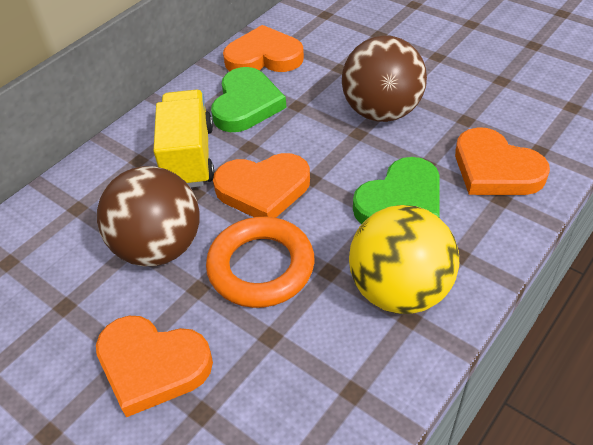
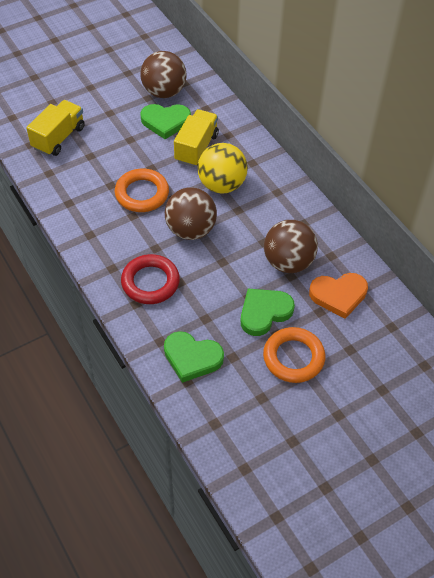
brown ball: 2 -> 3
green heart: 2 -> 3
orange heart: 4 -> 1
orange ring: 1 -> 2
red ring: 0 -> 1
yellow truck: 1 -> 2

